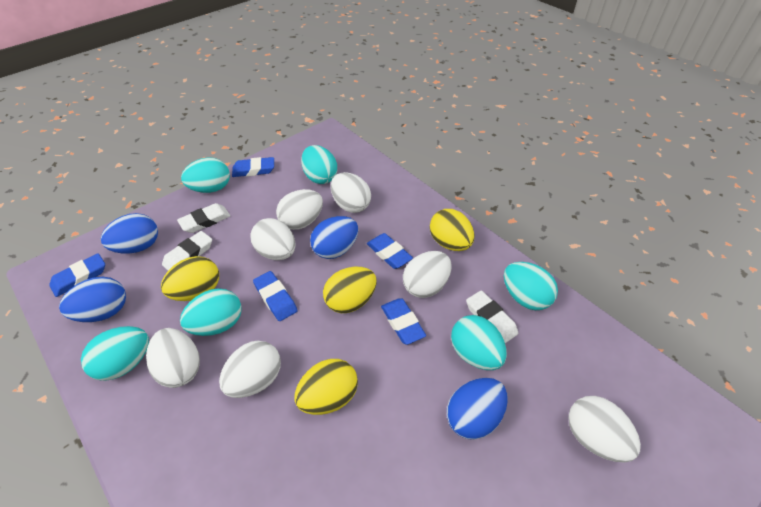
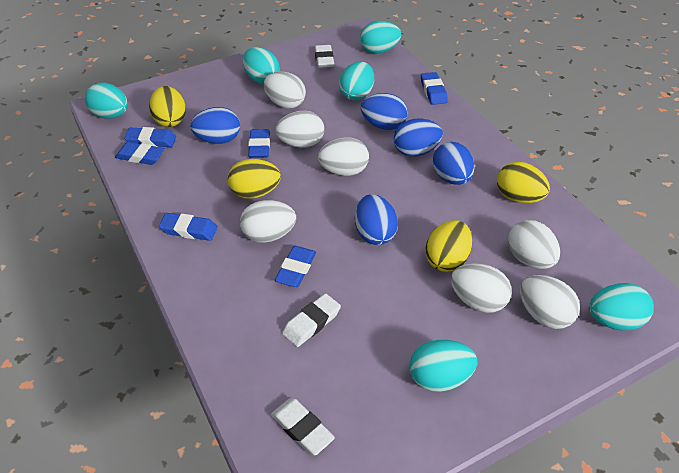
blue egg: 4 -> 5
blue eraser: 5 -> 6

